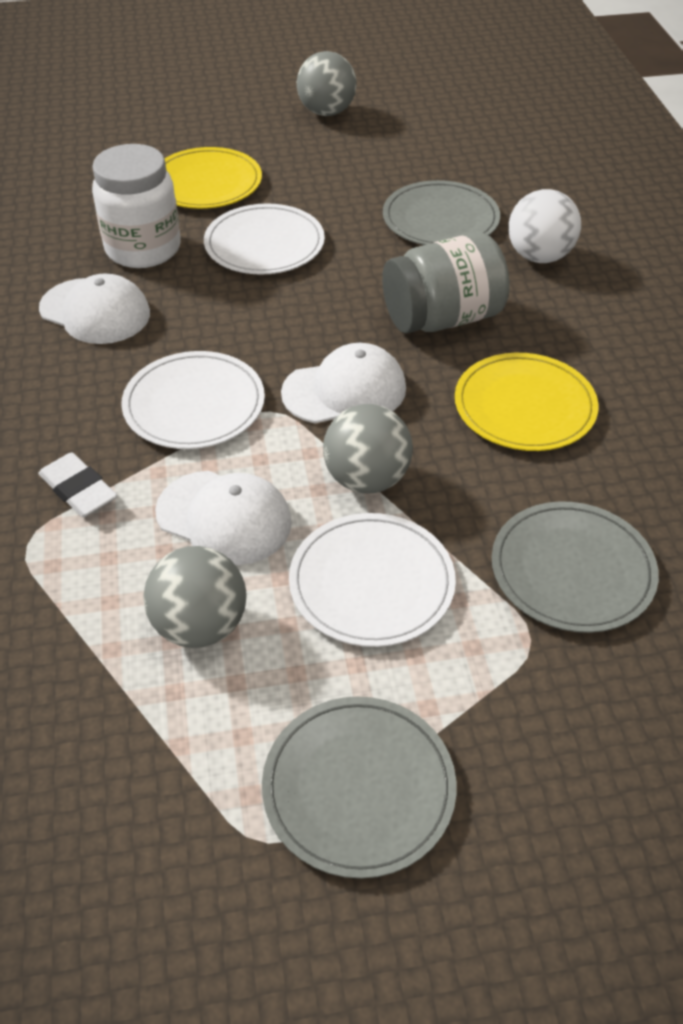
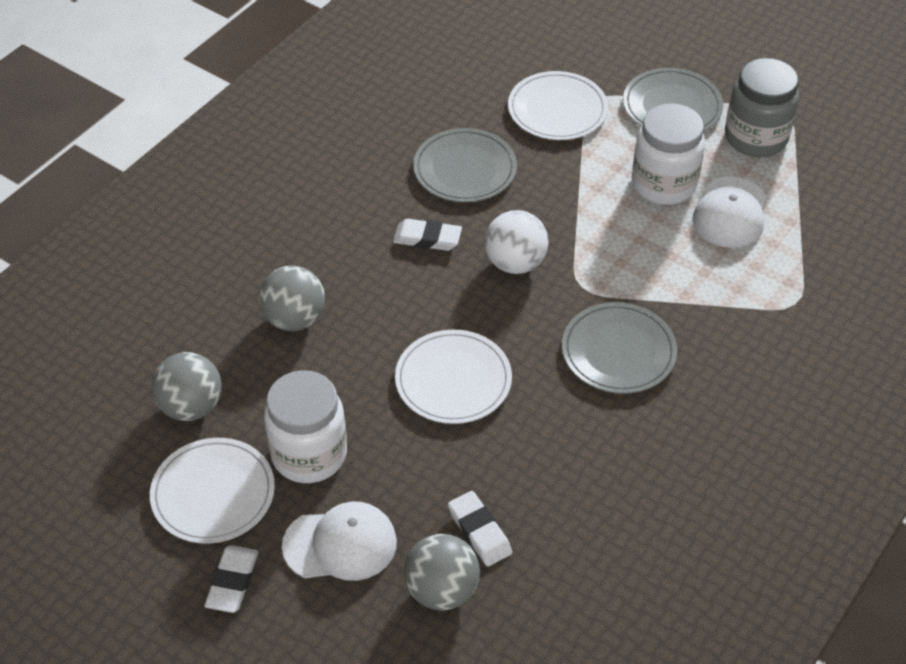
white cap: 3 -> 2
white eraser: 1 -> 3
white jar: 1 -> 2
yellow plate: 2 -> 0

